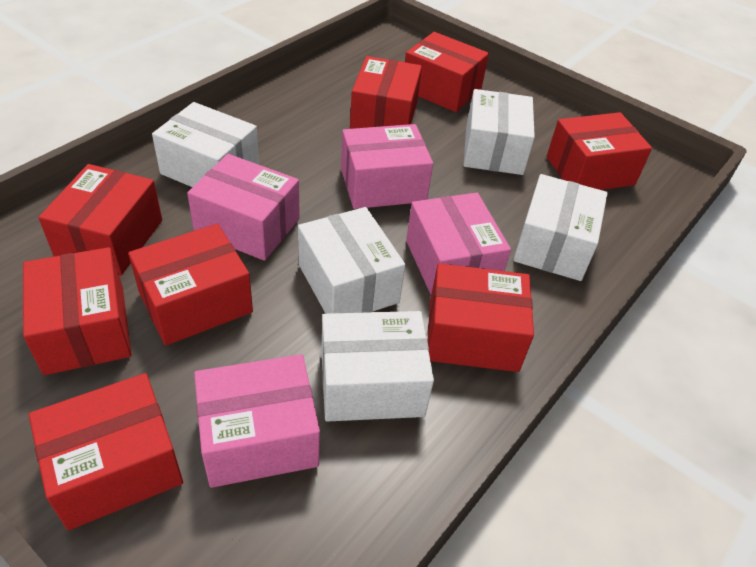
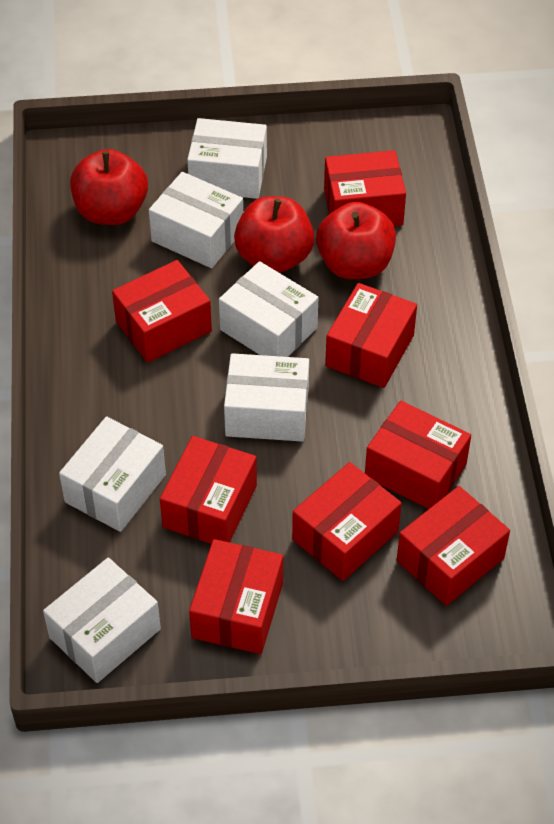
pink box: 4 -> 0
red apple: 0 -> 3
white box: 5 -> 6

